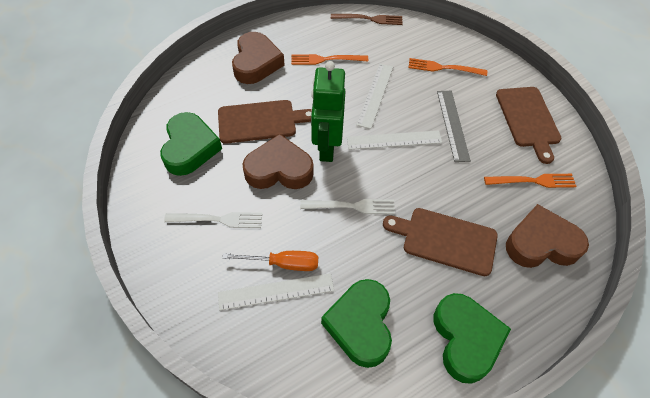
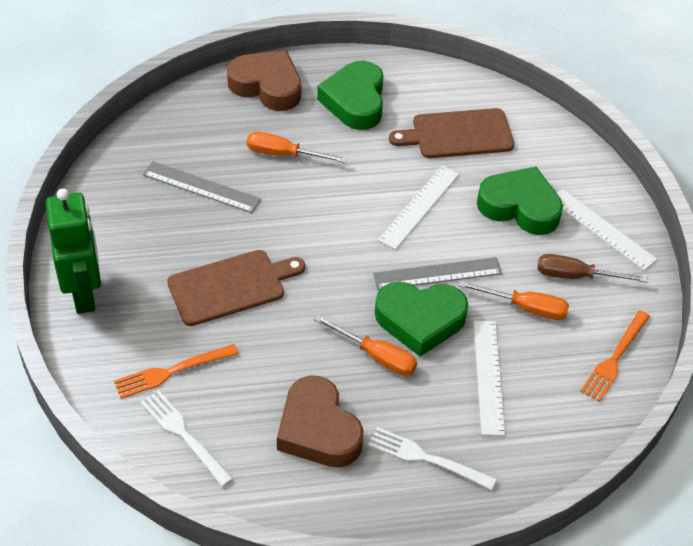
brown cutting board: 3 -> 2
brown fork: 1 -> 0
brown heart: 3 -> 2
brown screwdriver: 0 -> 1
grey ruler: 1 -> 2
orange fork: 3 -> 2
orange screwdriver: 1 -> 3

